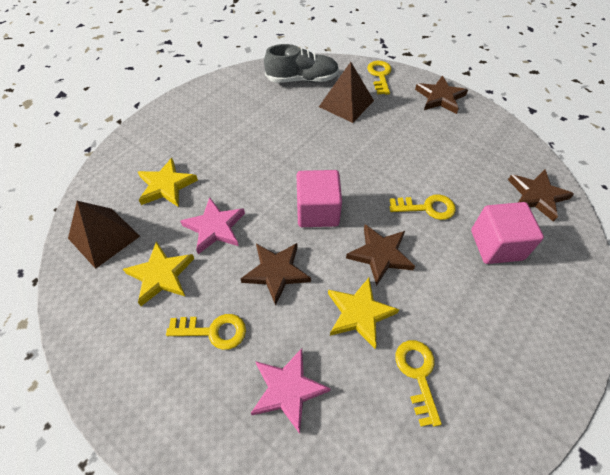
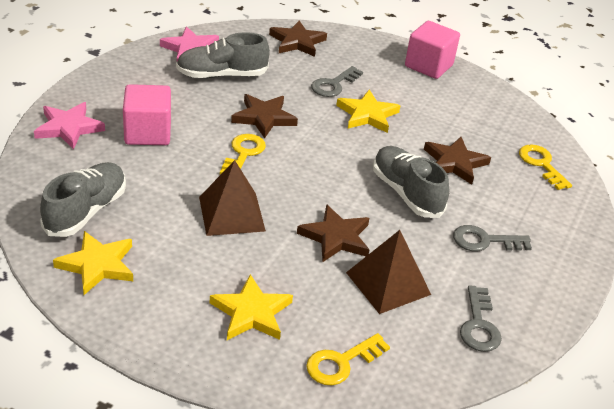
grey key: 0 -> 3
grey shoe: 1 -> 3
yellow key: 4 -> 3

